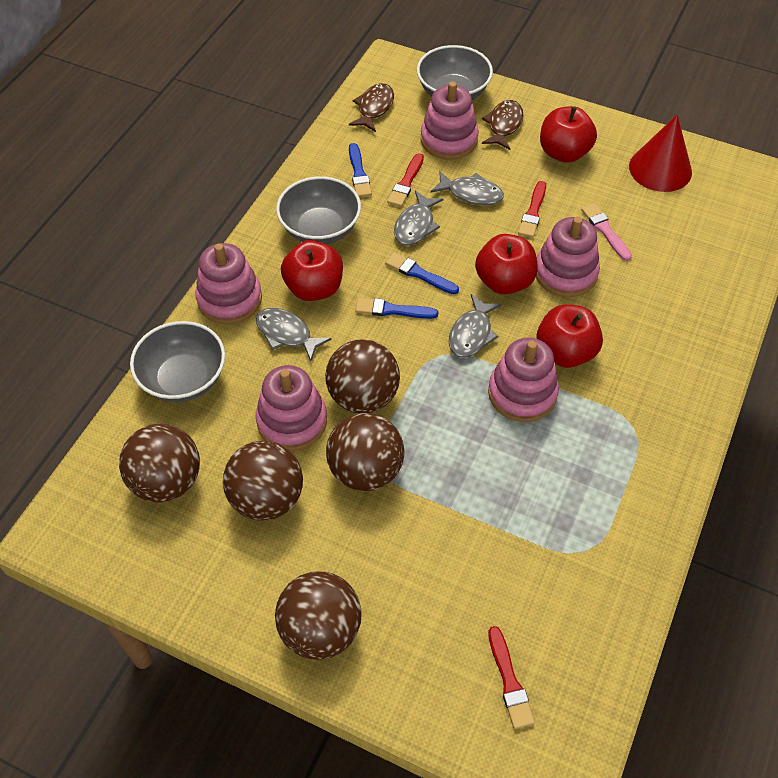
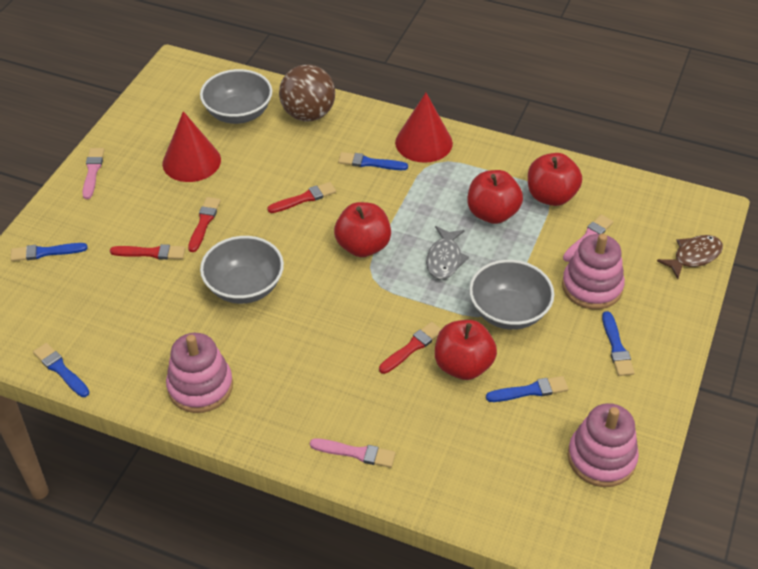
blue brush: 3 -> 5
brown ball: 5 -> 1
brown fish: 2 -> 1
grey fish: 4 -> 1
pink brush: 1 -> 3
pink stacking toy: 5 -> 3
red brush: 3 -> 4
red cone: 1 -> 2

